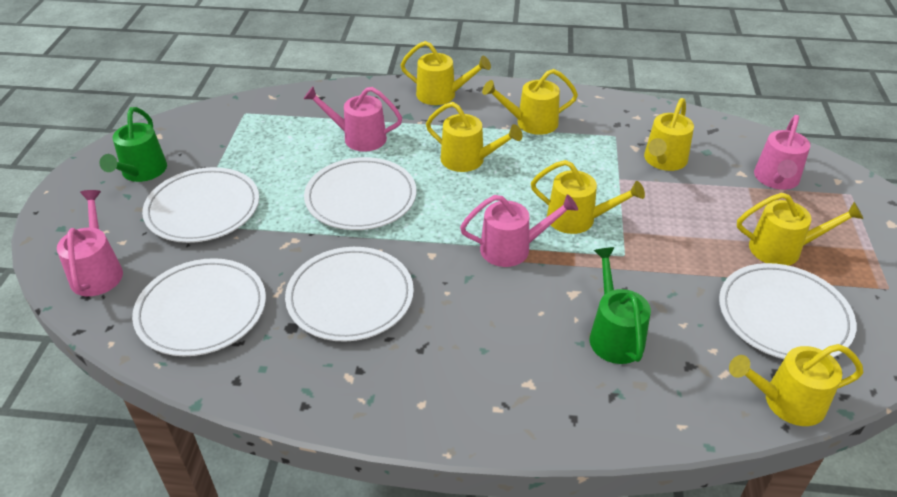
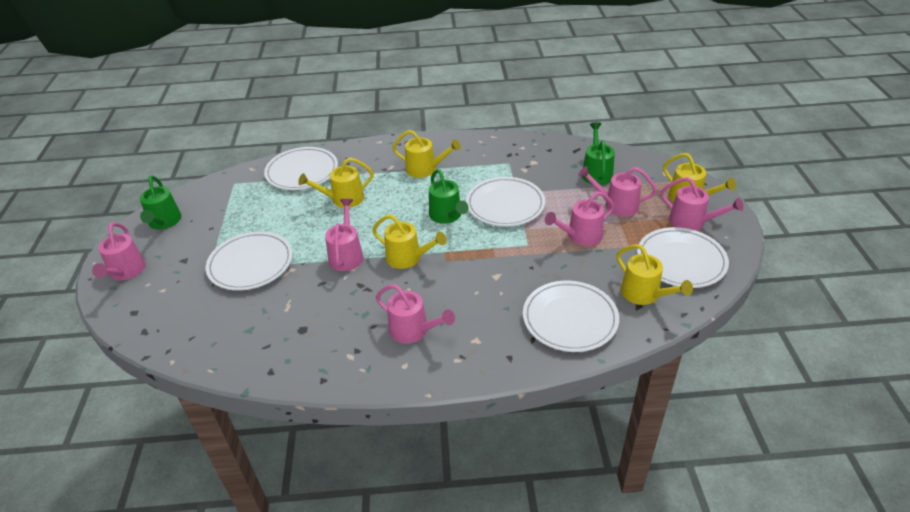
green watering can: 2 -> 3
pink watering can: 4 -> 6
yellow watering can: 7 -> 5

